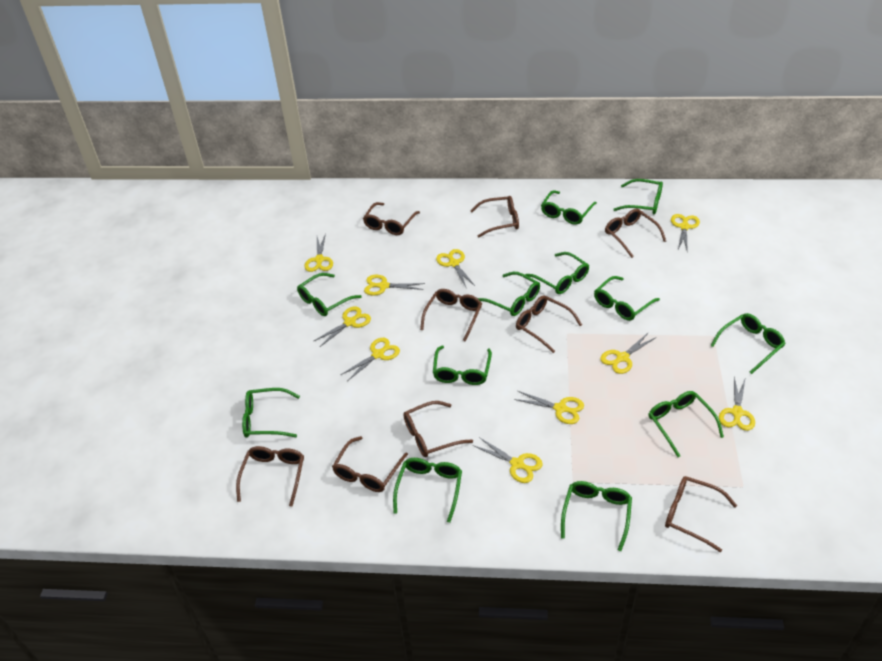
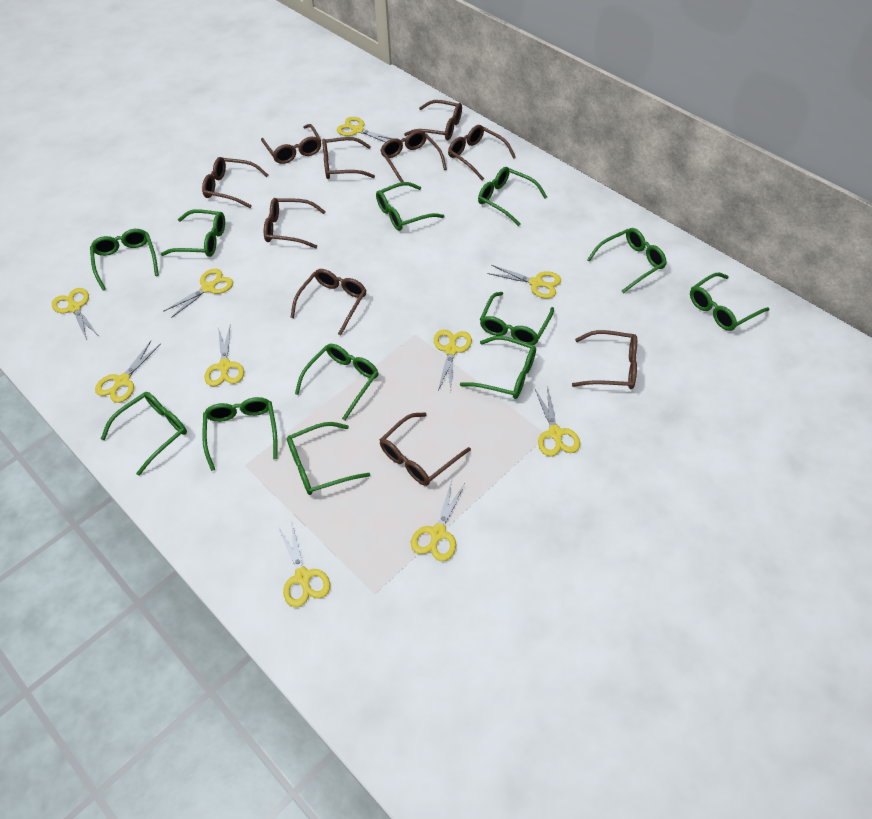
brown glasses: 9 -> 10

